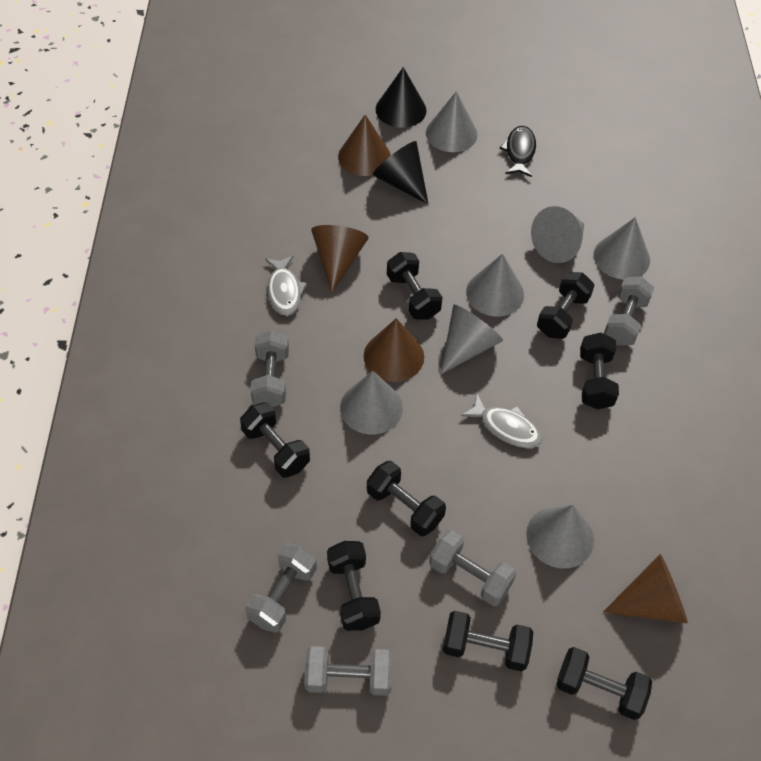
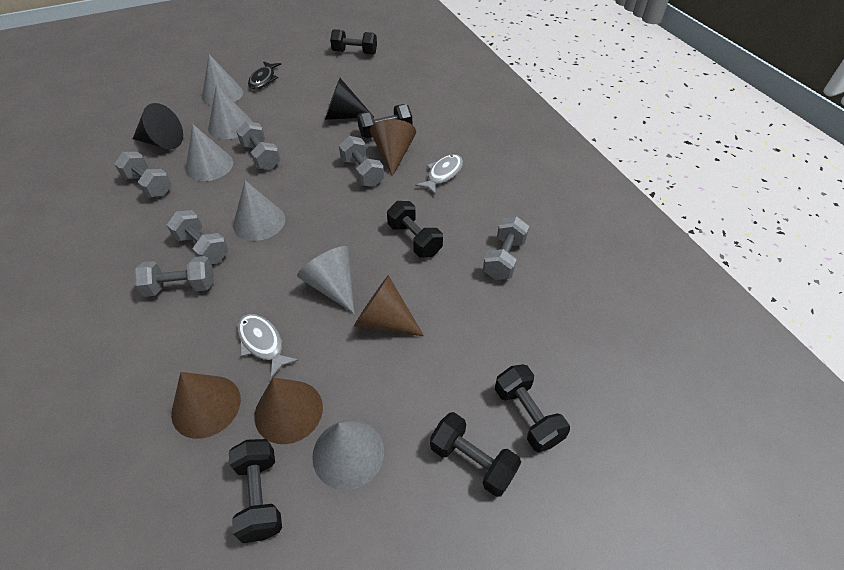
black dumbbell: 8 -> 6
grey cone: 7 -> 6
grey dumbbell: 5 -> 6

